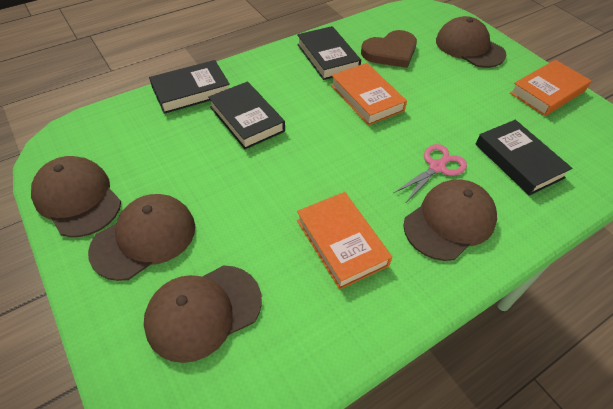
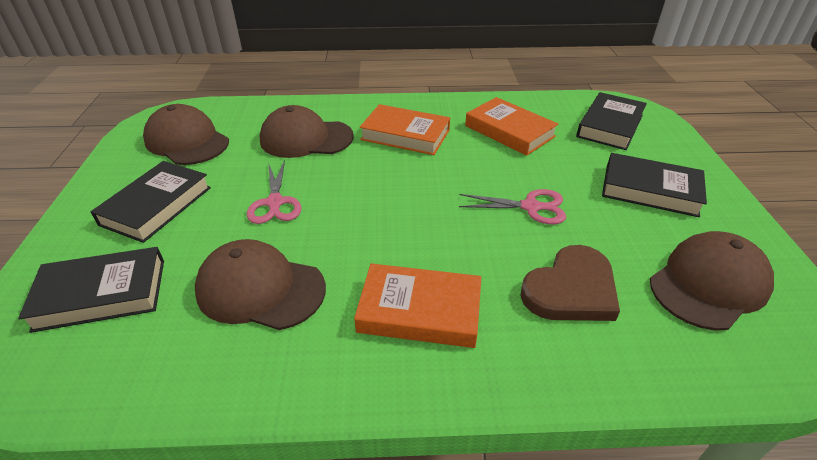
brown cap: 5 -> 4
pink scissors: 1 -> 2

